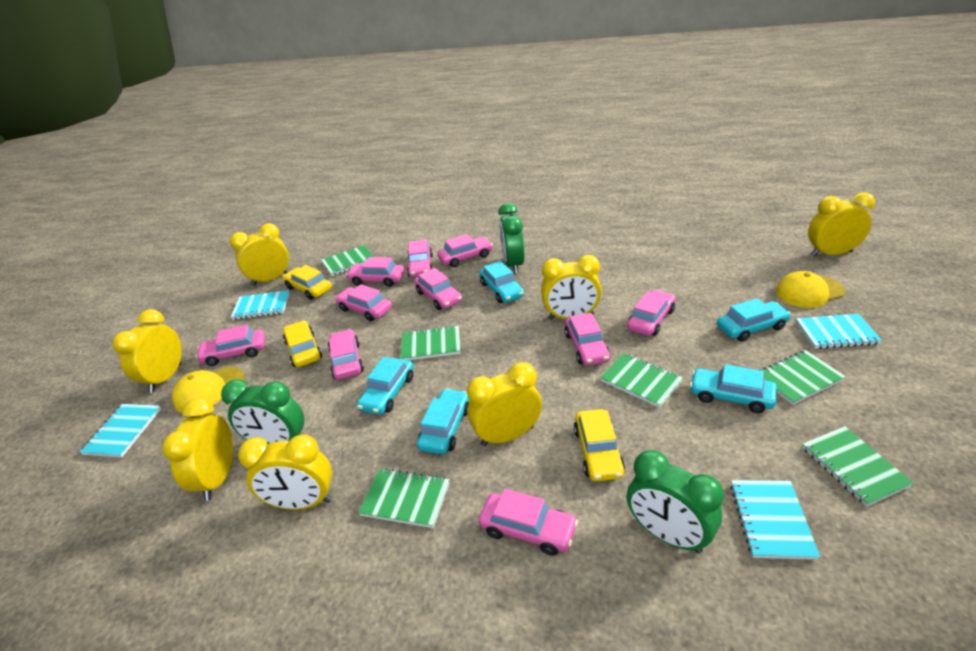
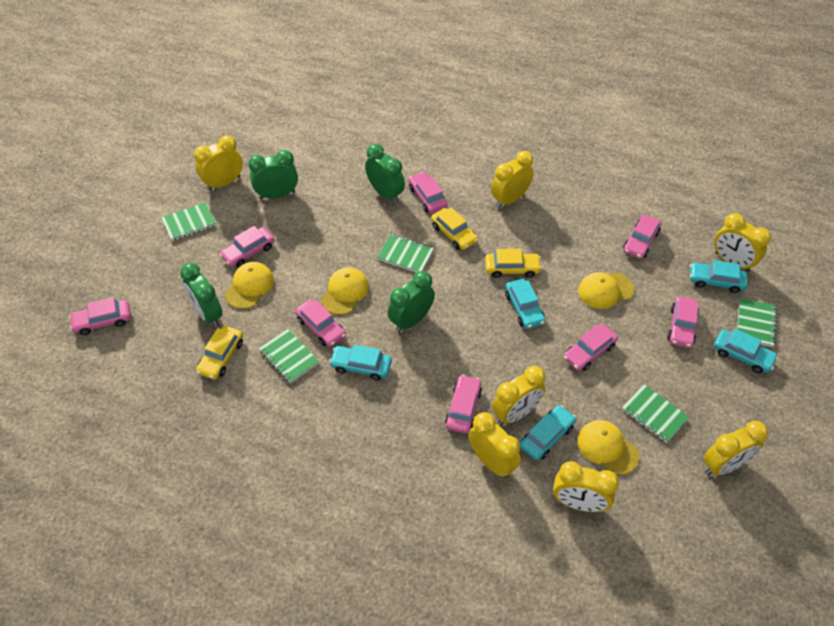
green clock: 3 -> 4
green notebook: 6 -> 5
pink car: 10 -> 8
turquoise notebook: 4 -> 0
yellow cap: 2 -> 4

